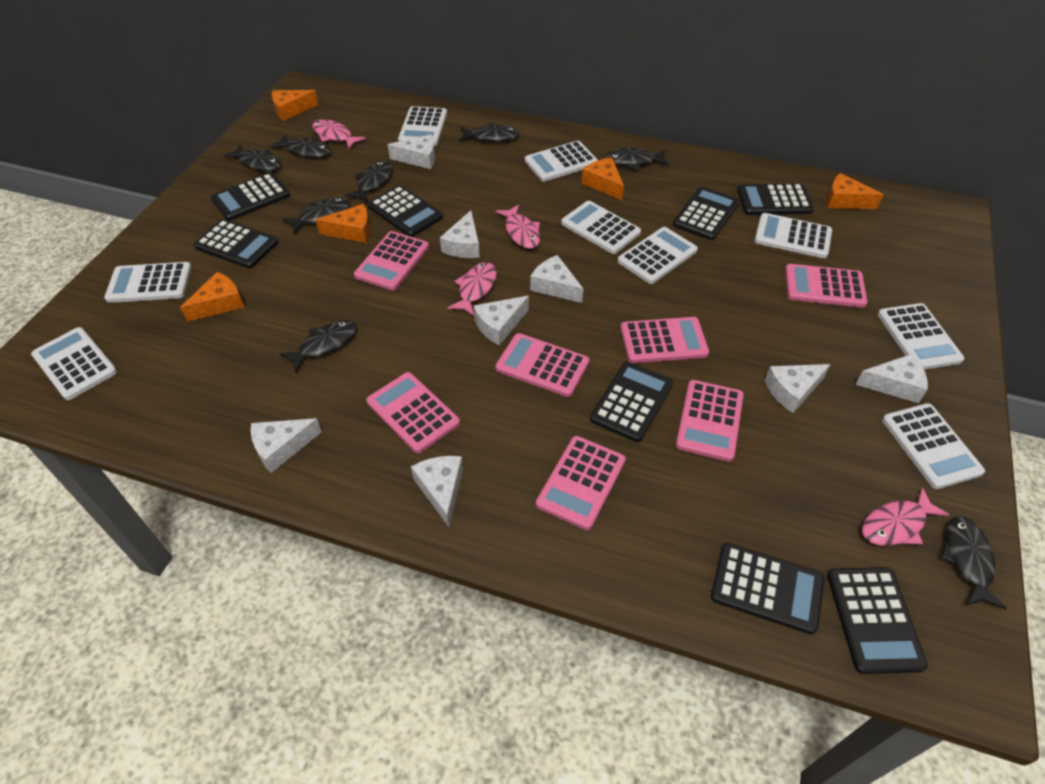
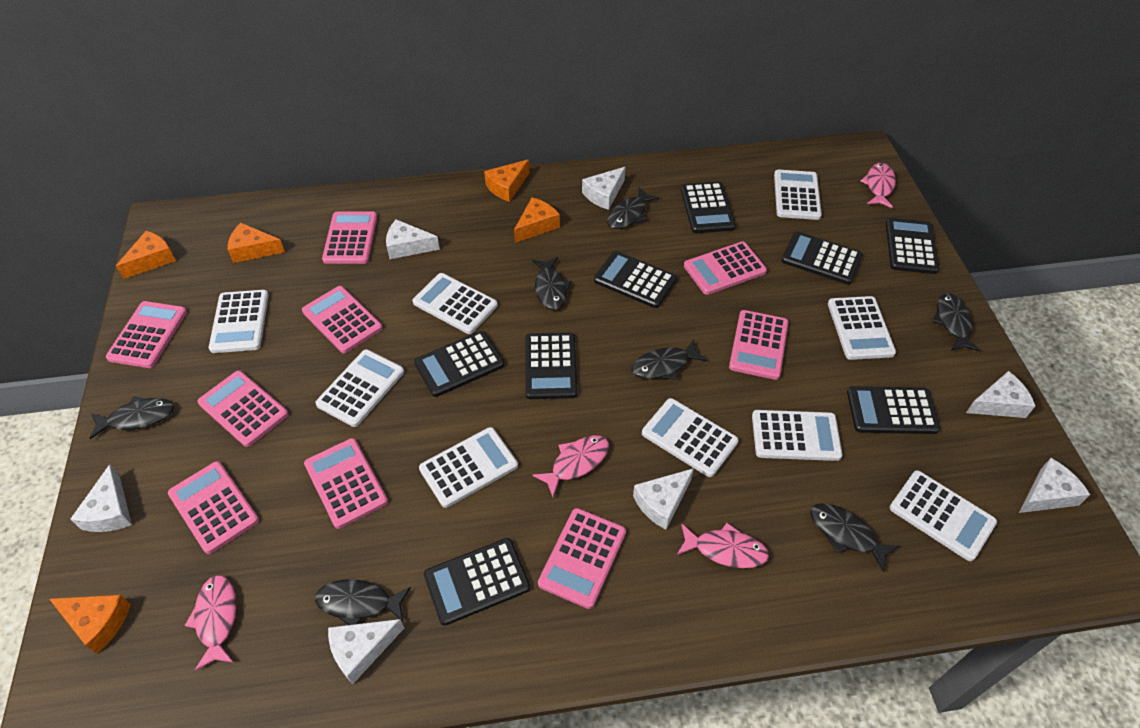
black fish: 8 -> 7
pink calculator: 7 -> 9
white cheese: 8 -> 7

